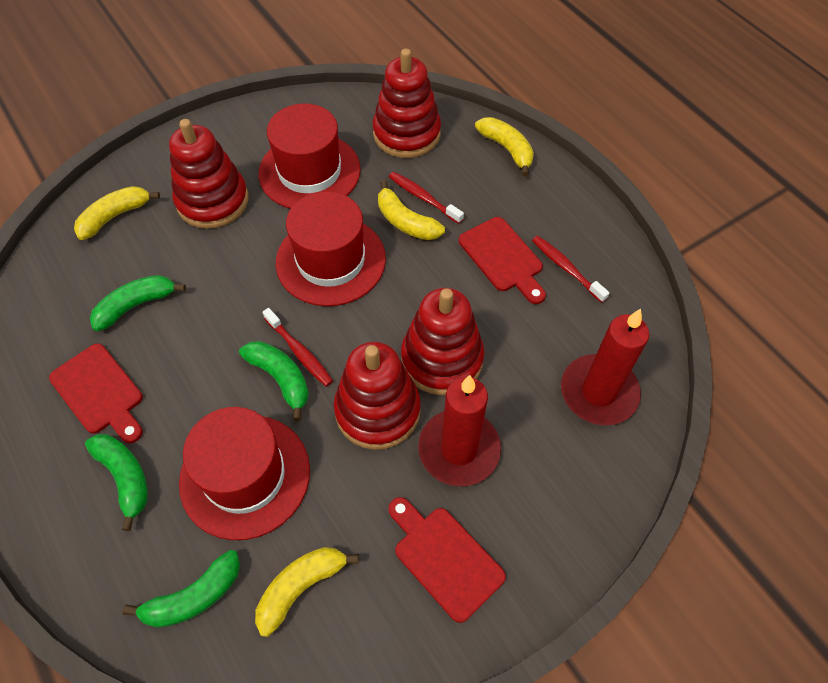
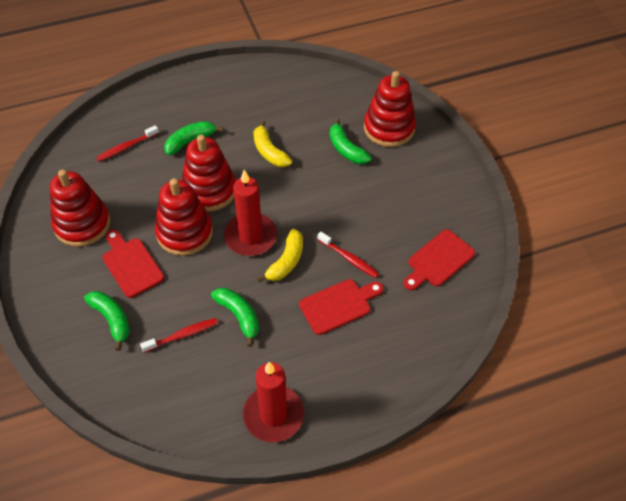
red hat: 3 -> 0
yellow banana: 4 -> 2

